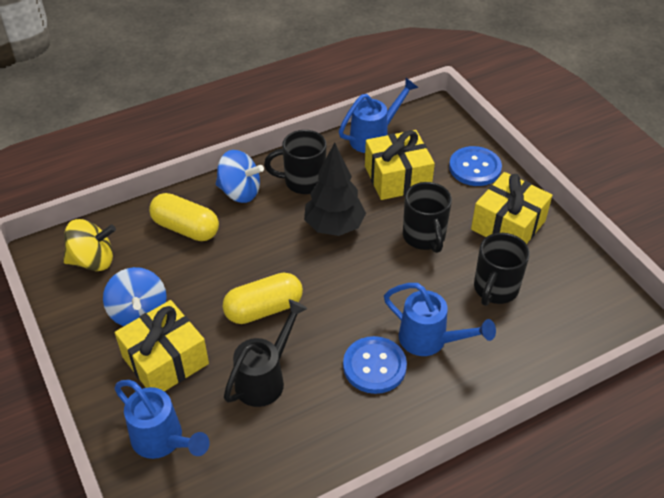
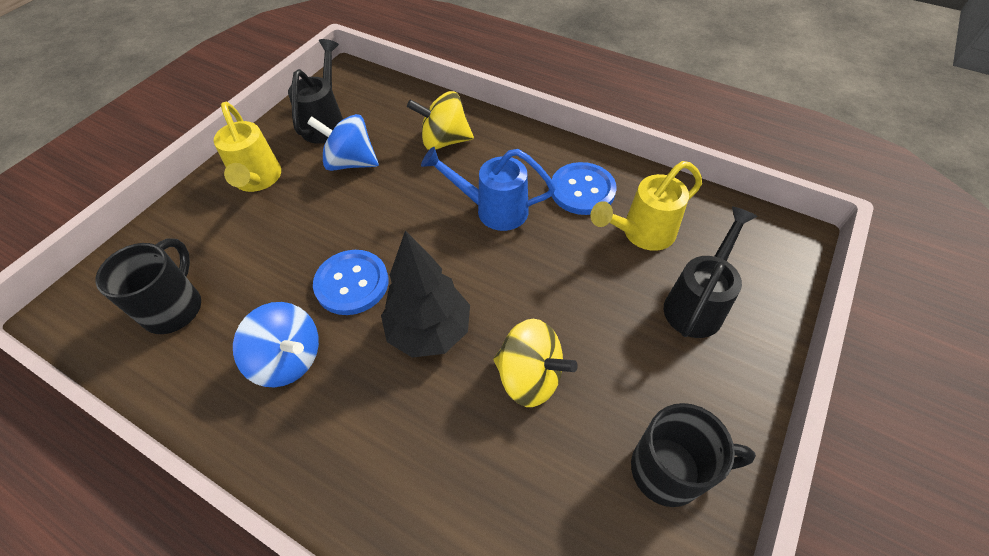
black mug: 3 -> 2
black watering can: 1 -> 2
blue watering can: 3 -> 1
yellow capsule: 2 -> 0
yellow gift: 3 -> 0
yellow spinning top: 1 -> 2
yellow watering can: 0 -> 2

